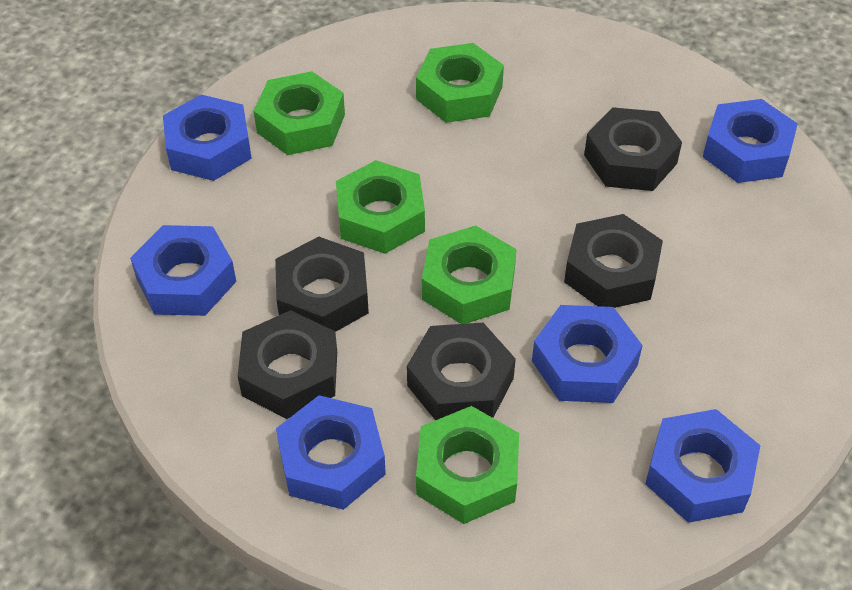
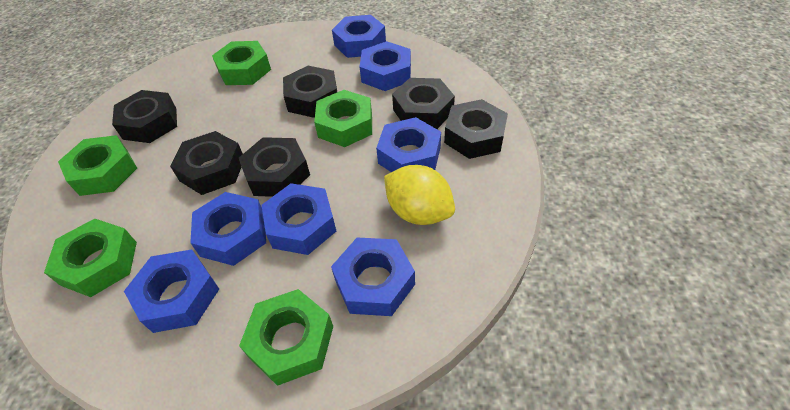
black nut: 5 -> 6
blue nut: 6 -> 7
yellow lemon: 0 -> 1

